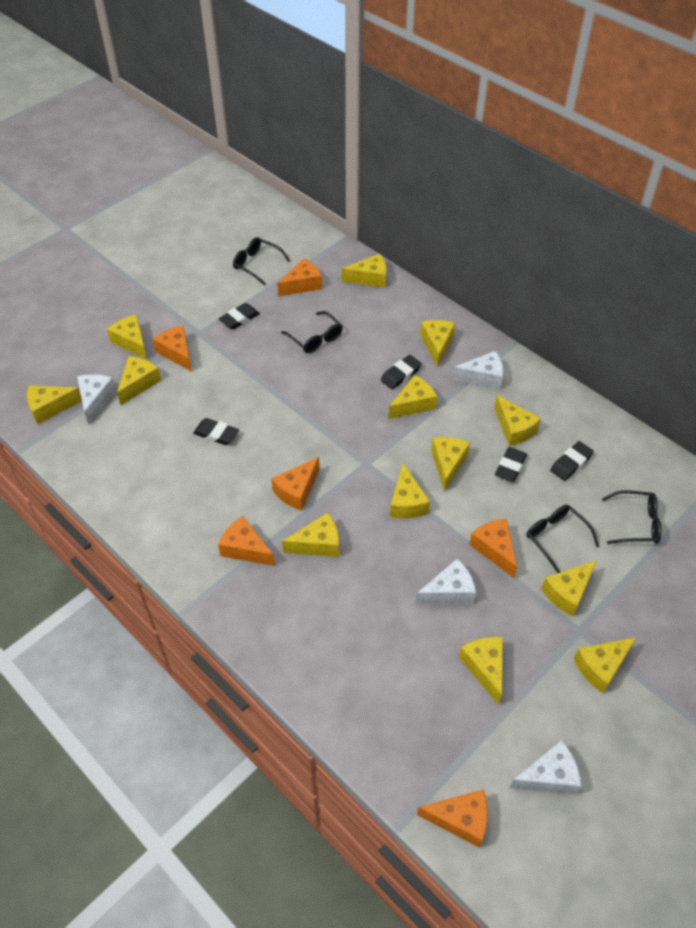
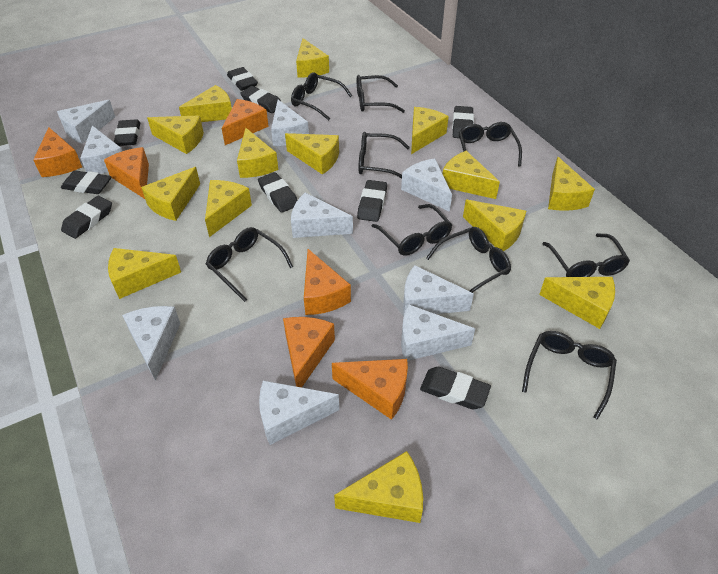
black eraser: 5 -> 9
black glasses: 4 -> 9
white cheese: 4 -> 9
yellow cheese: 13 -> 14

